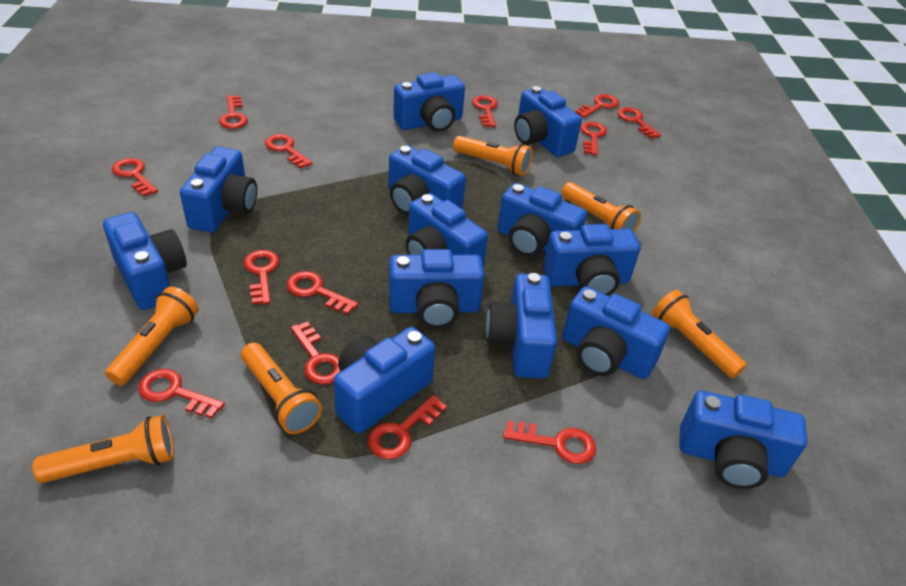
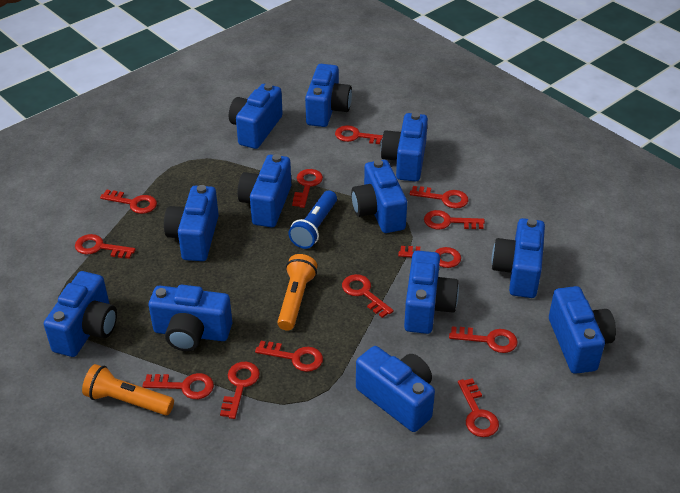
blue camera: 13 -> 12
blue flashlight: 0 -> 1
orange flashlight: 6 -> 2

